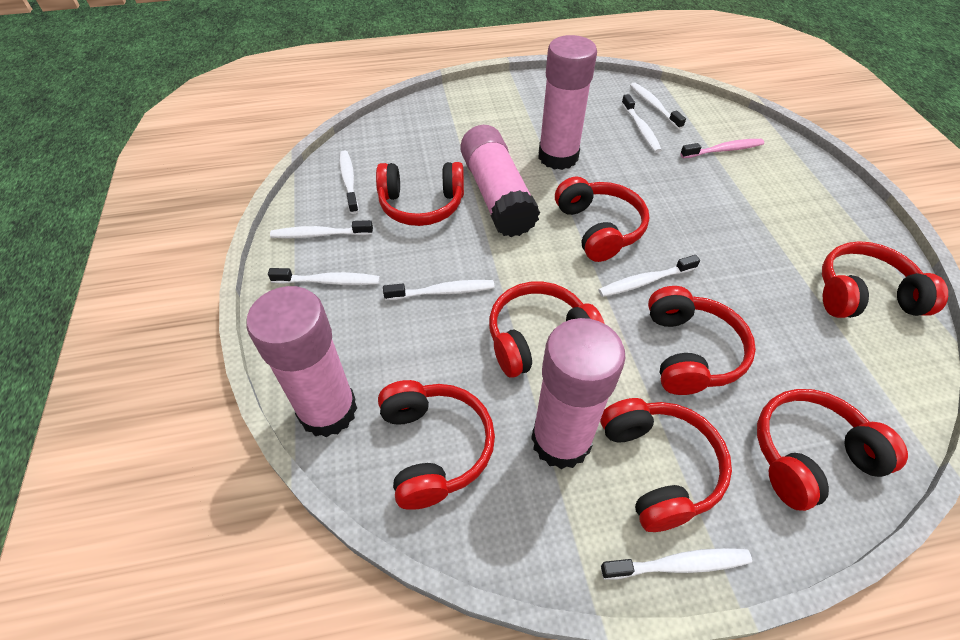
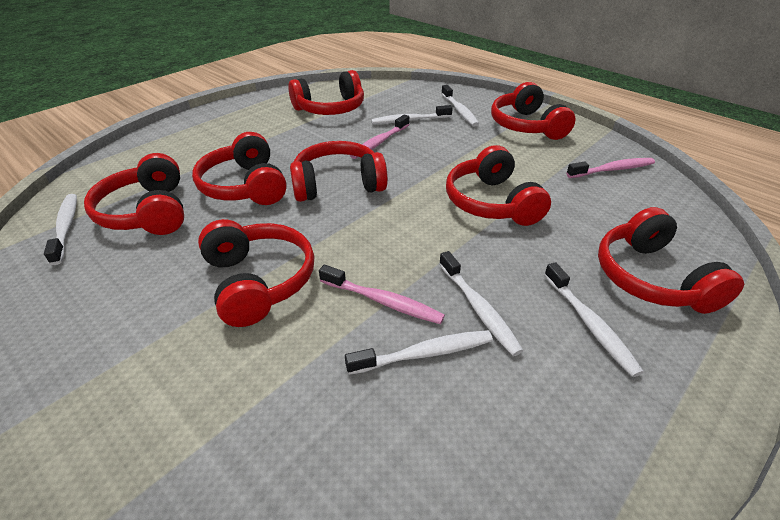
pink glue stick: 4 -> 0
pink toothbrush: 1 -> 3
white toothbrush: 8 -> 6

